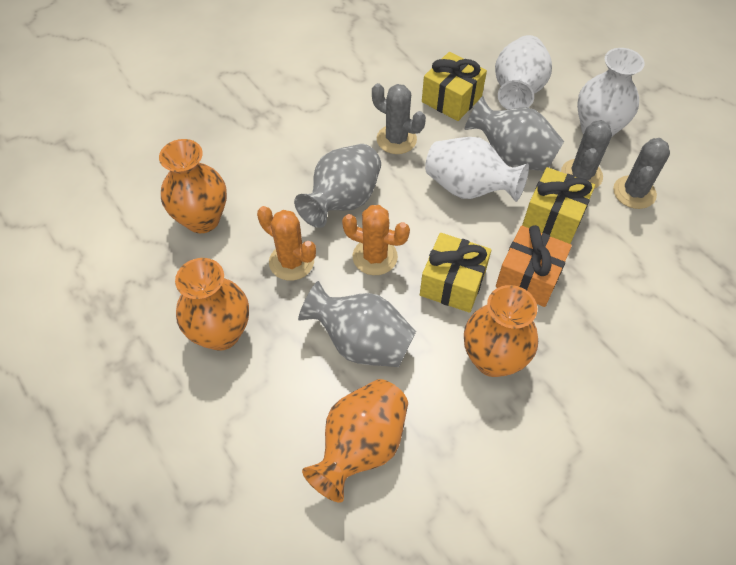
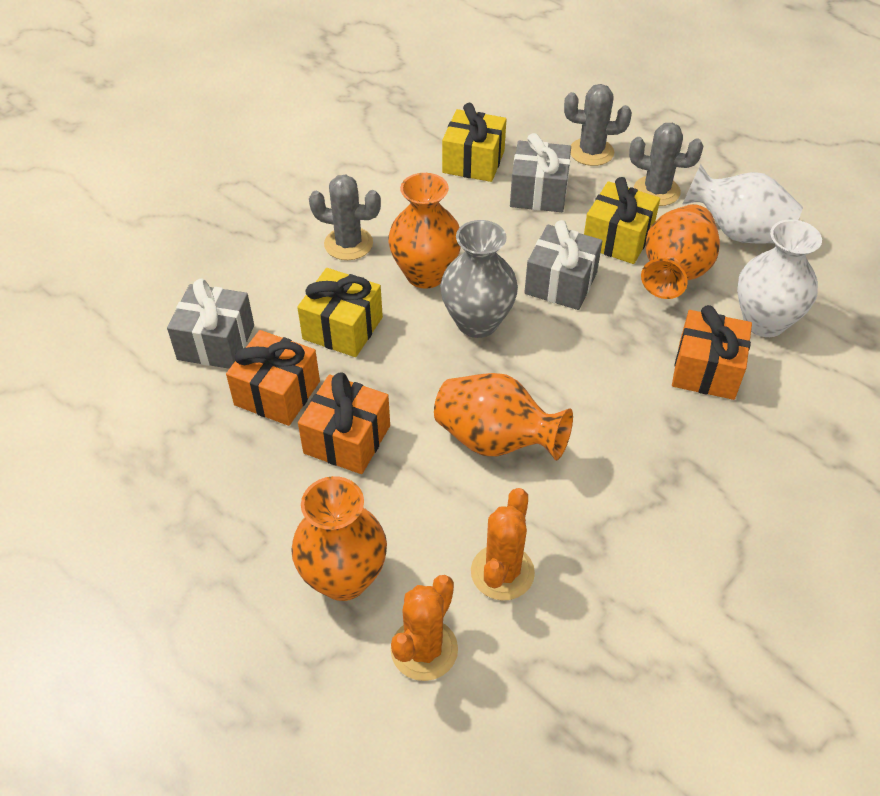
grey gift: 0 -> 3
grey vase: 3 -> 1
orange gift: 1 -> 3
white vase: 3 -> 2

